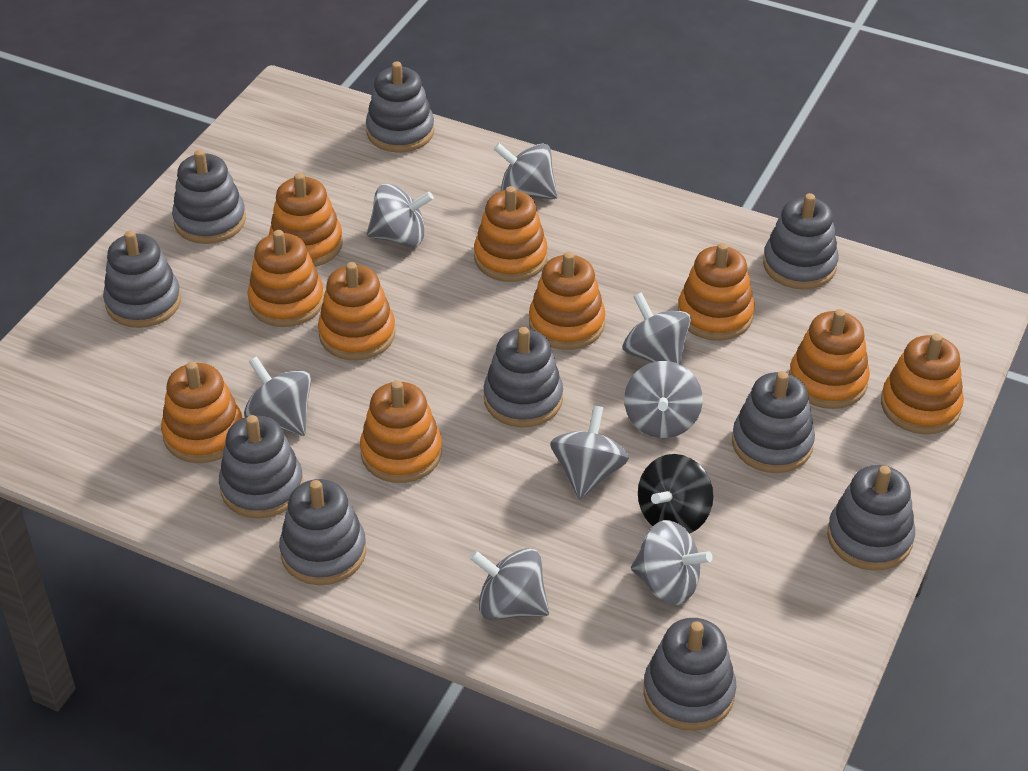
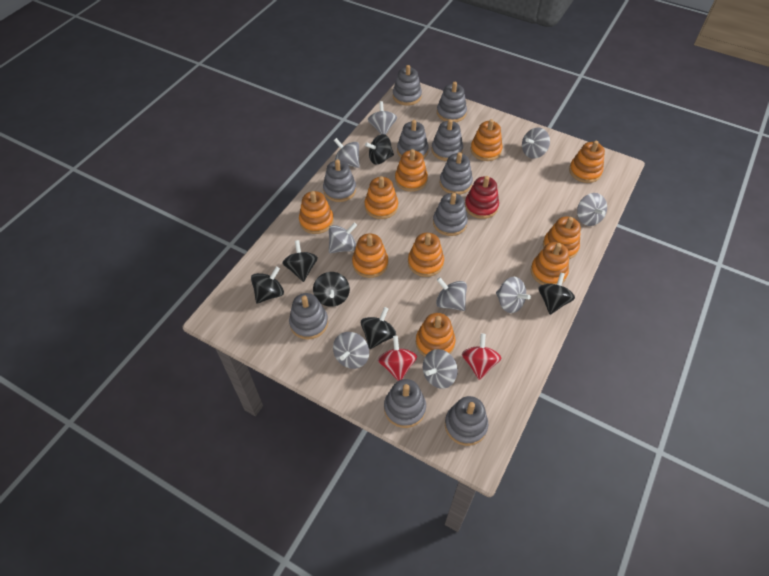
black spinning top: 1 -> 6
grey spinning top: 8 -> 9
red spinning top: 0 -> 2
red stacking toy: 0 -> 1

